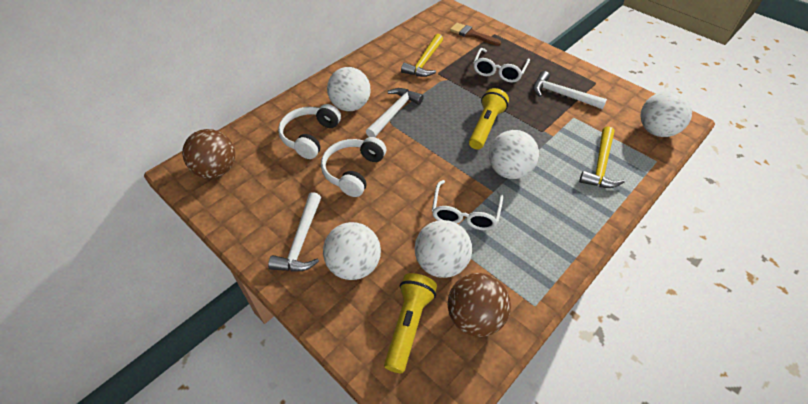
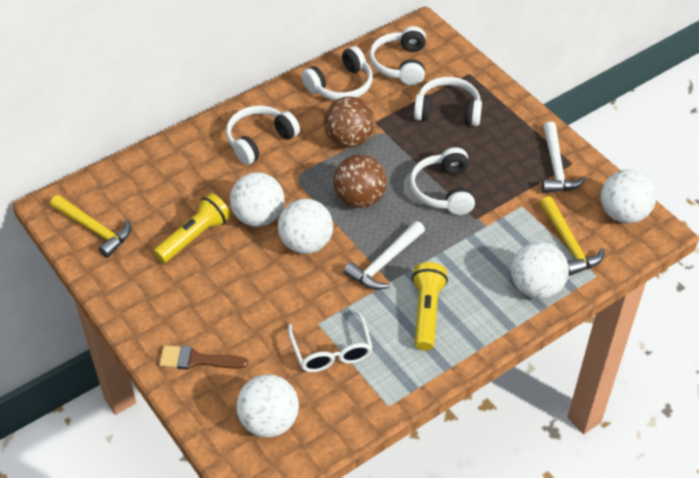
white glasses: 2 -> 1
white hammer: 3 -> 2
white headphones: 2 -> 5

